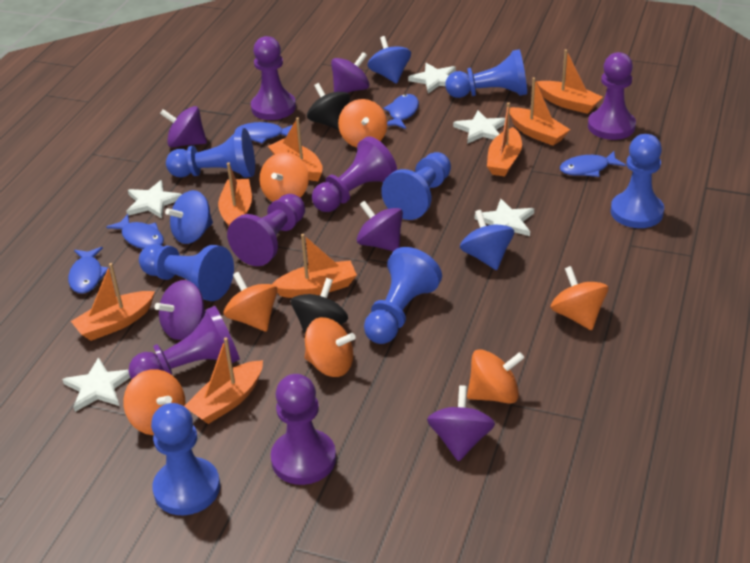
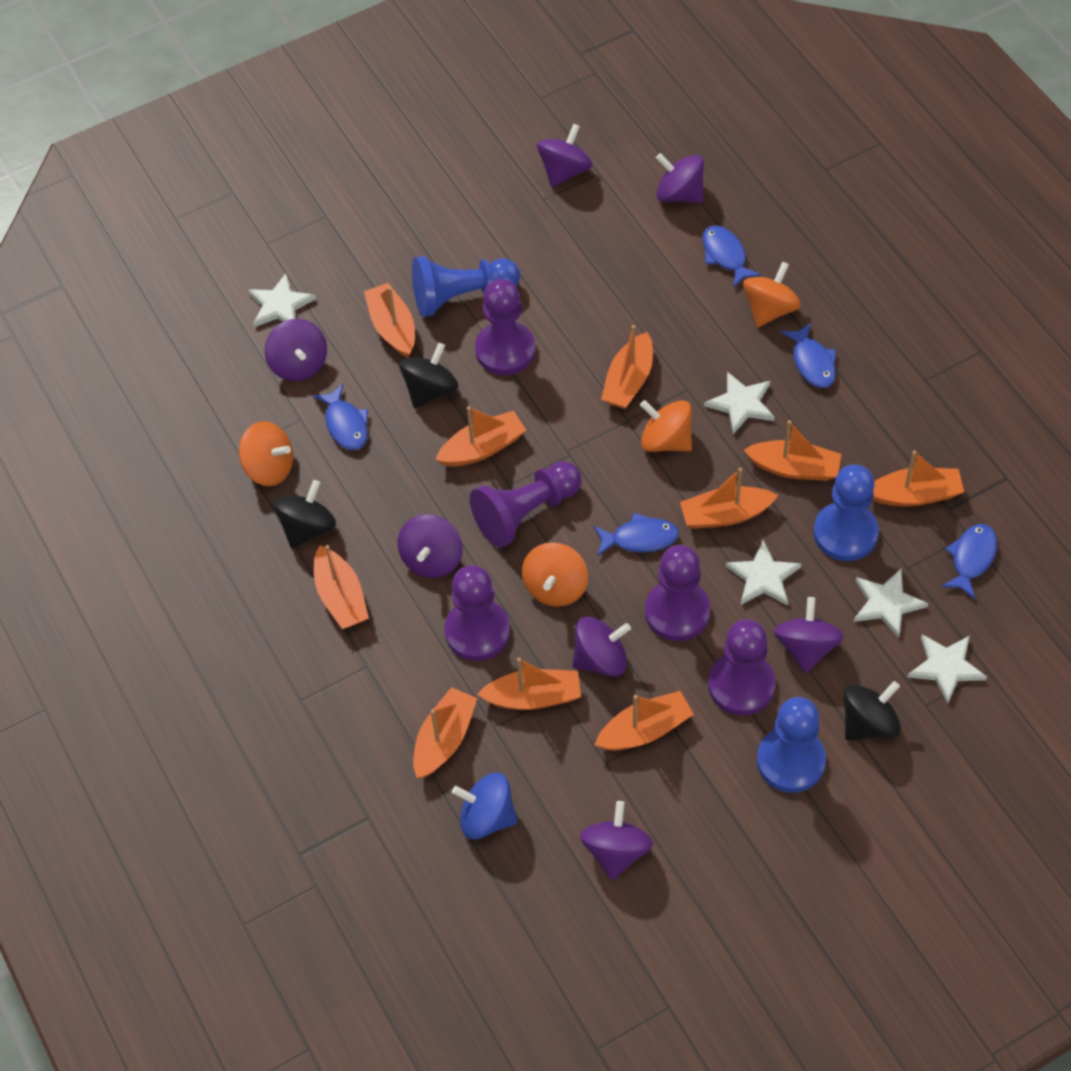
black spinning top: 2 -> 3
blue pawn: 7 -> 3
blue spinning top: 3 -> 1
orange boat: 8 -> 10
orange spinning top: 7 -> 4
purple pawn: 6 -> 5
purple spinning top: 5 -> 7

